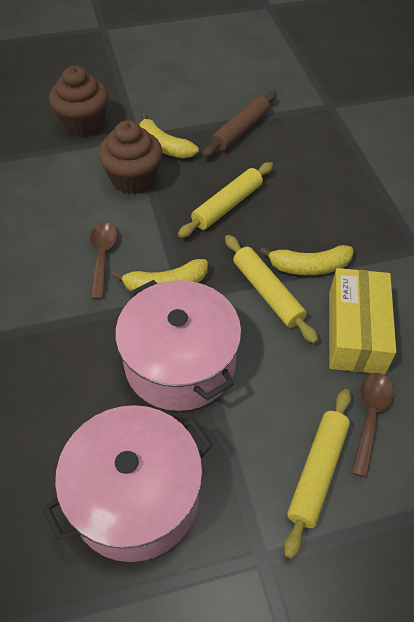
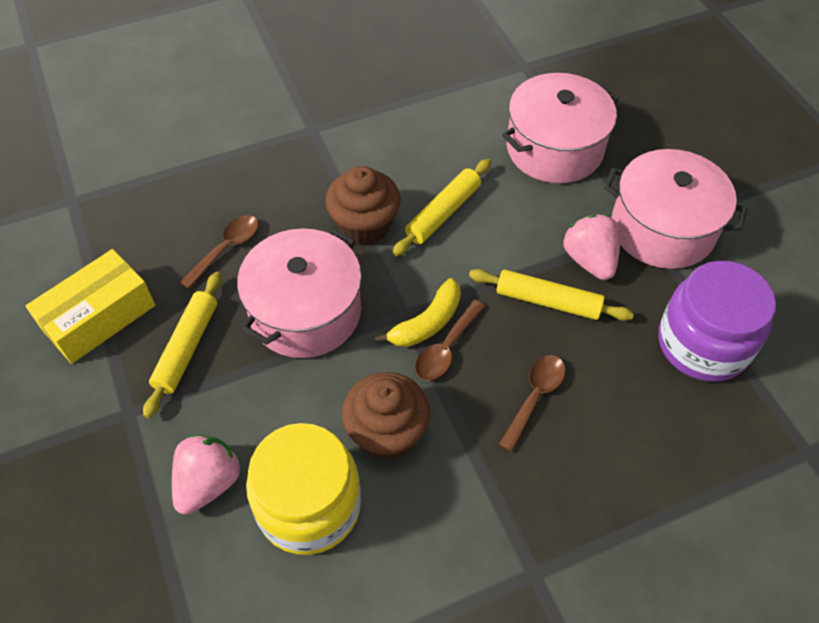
brown rolling pin: 1 -> 0
brown spoon: 2 -> 3
pink pot: 2 -> 3
pink strawberry: 0 -> 2
purple jar: 0 -> 1
yellow banana: 3 -> 1
yellow jar: 0 -> 1

